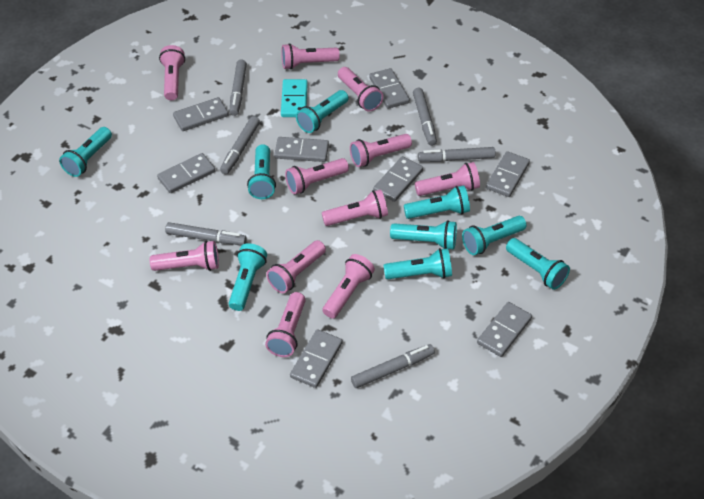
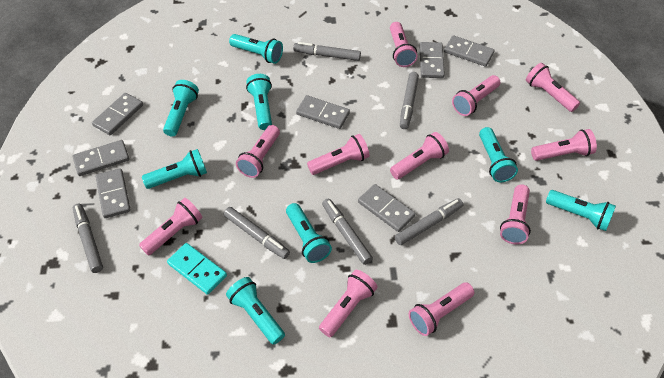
grey domino: 8 -> 7
turquoise flashlight: 9 -> 8

